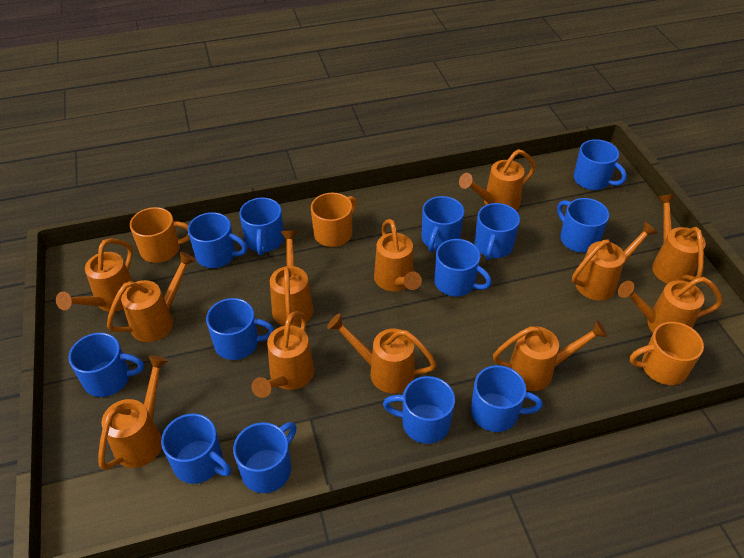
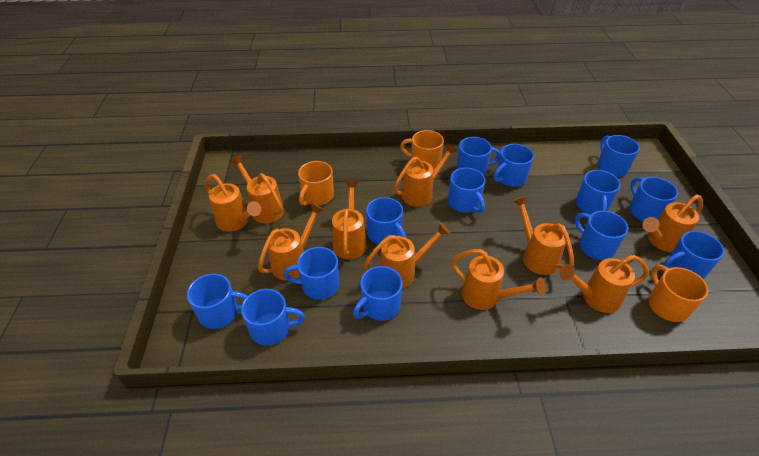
orange watering can: 12 -> 10

